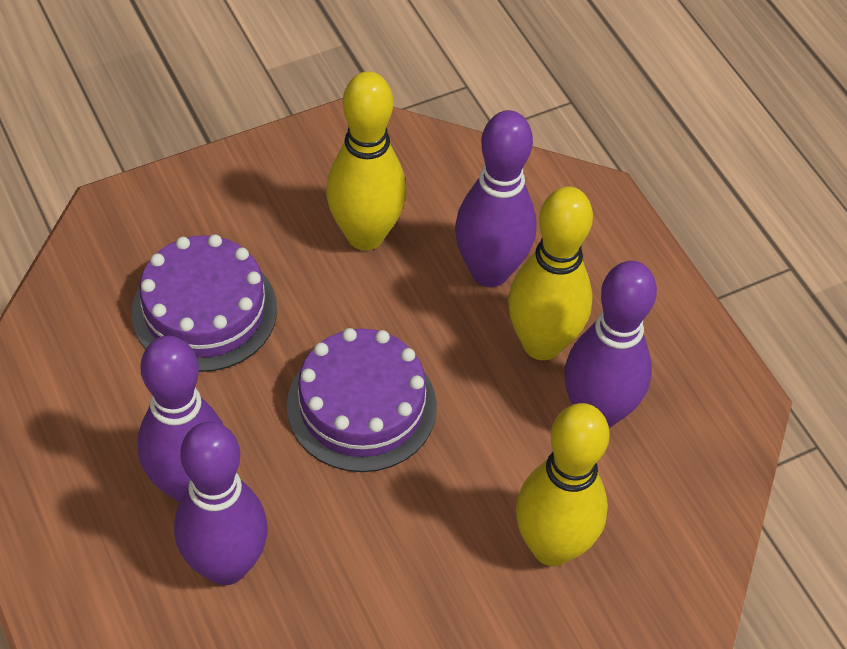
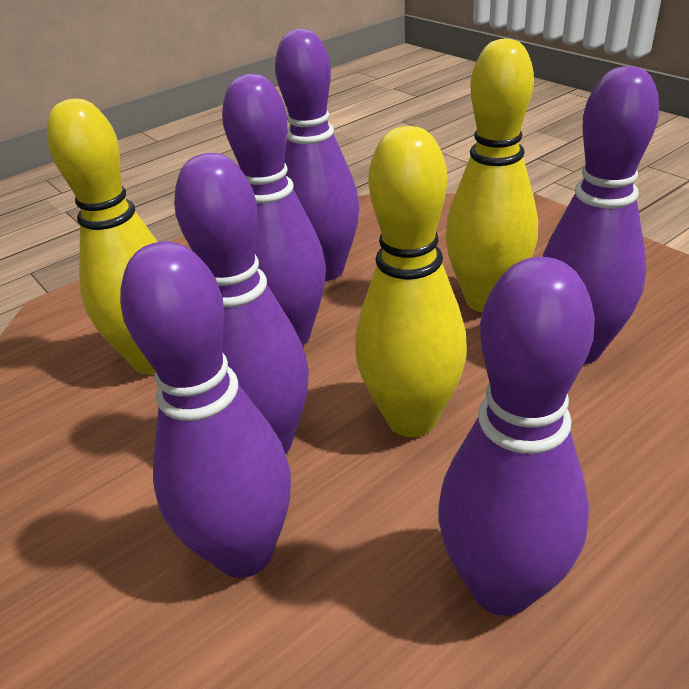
purple bowling pin: 4 -> 6
purple cake: 2 -> 0

